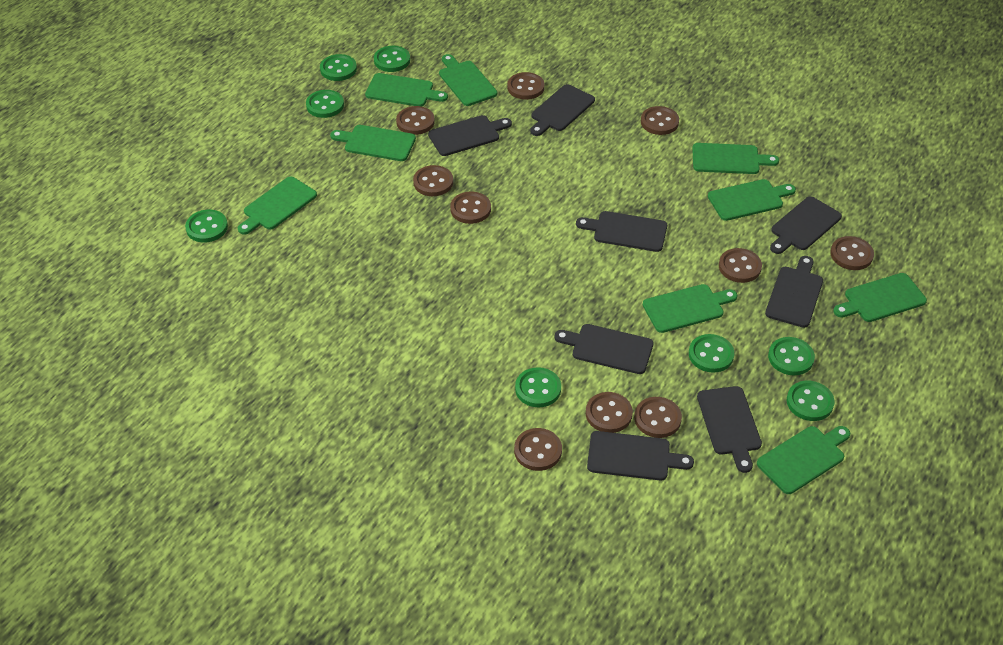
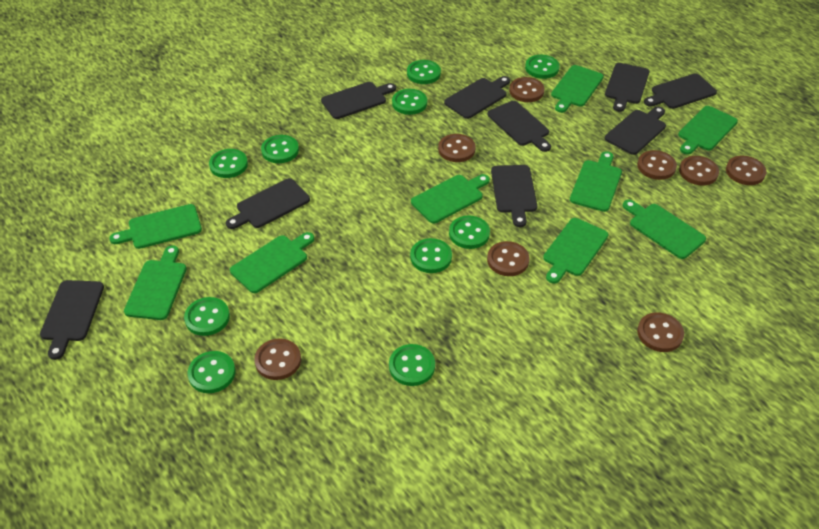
black cutting board: 8 -> 9
brown button: 10 -> 8
green button: 8 -> 10

